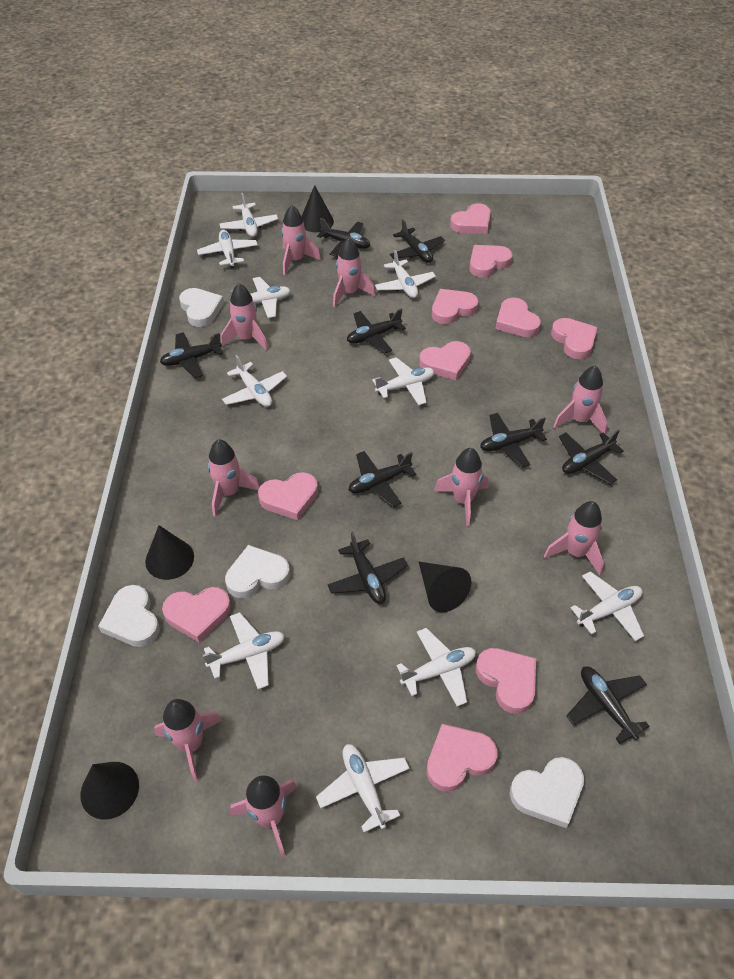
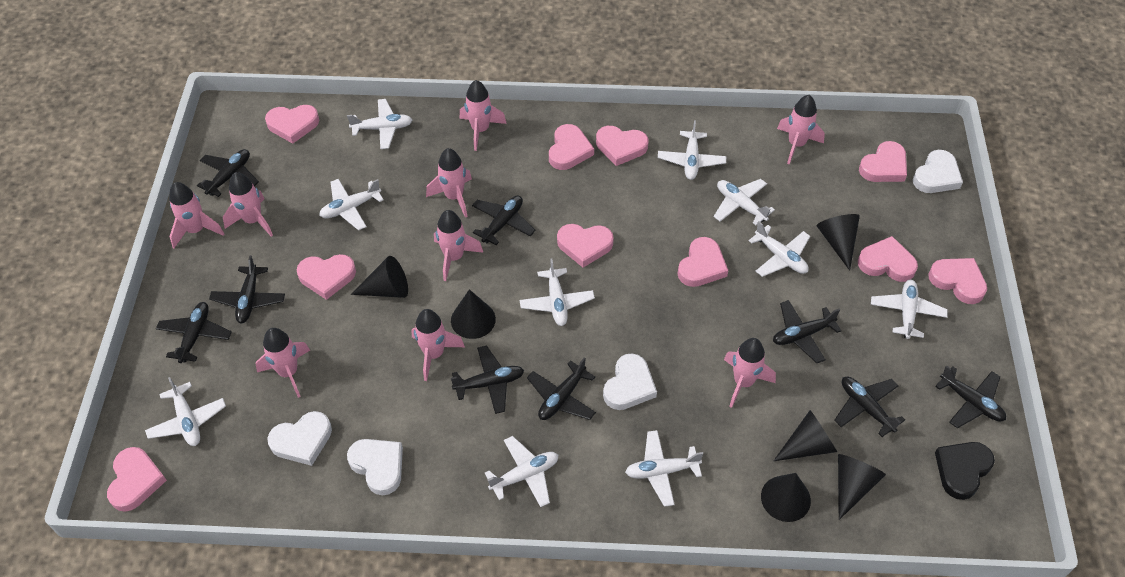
black cone: 4 -> 6
black heart: 0 -> 1

